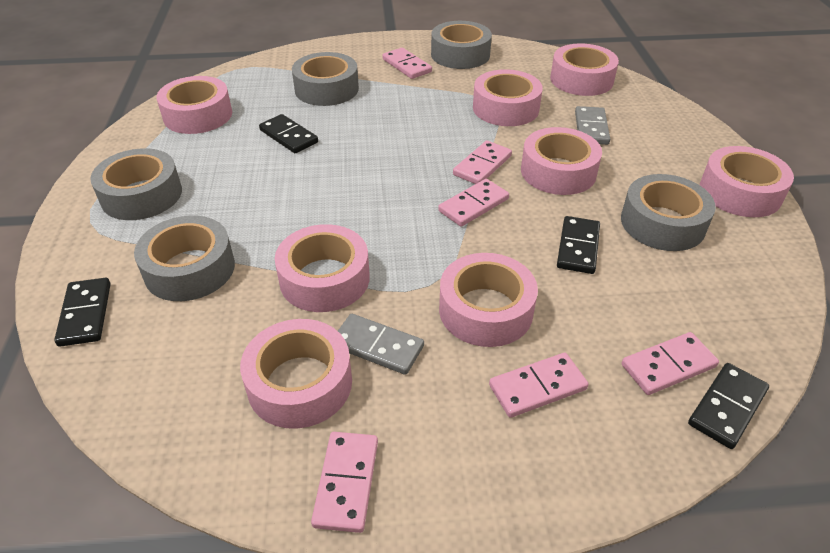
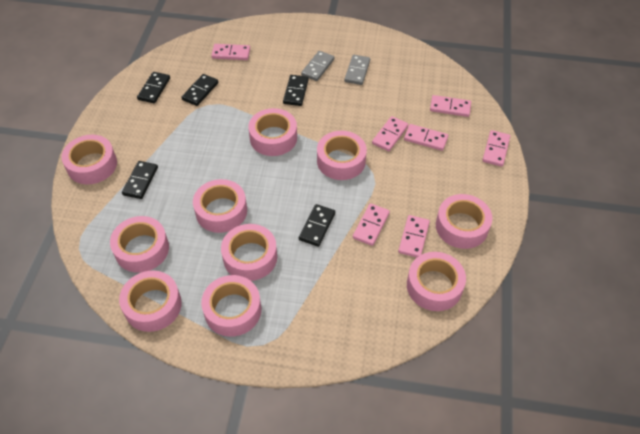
black domino: 4 -> 5
grey tape: 5 -> 0
pink domino: 6 -> 7
pink tape: 8 -> 10

